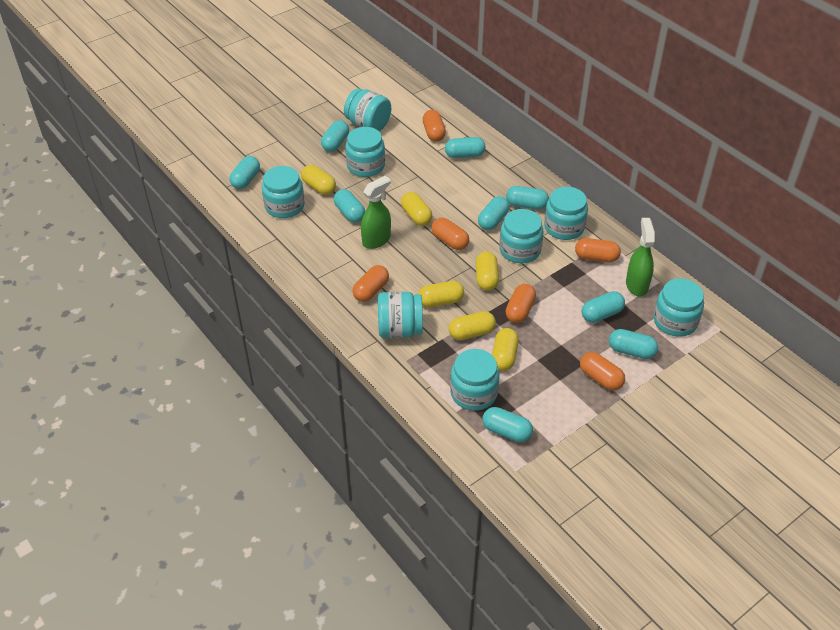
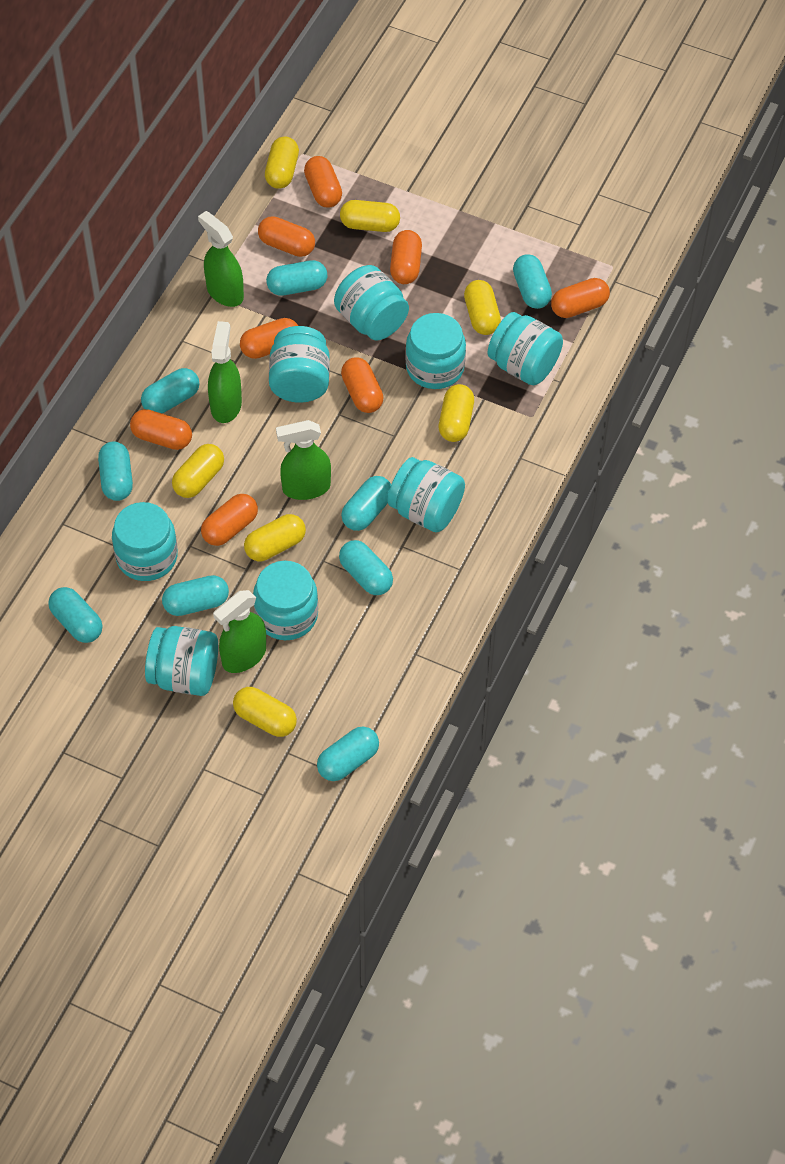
green spray bottle: 2 -> 4
orange capsule: 6 -> 8
yellow capsule: 6 -> 7

